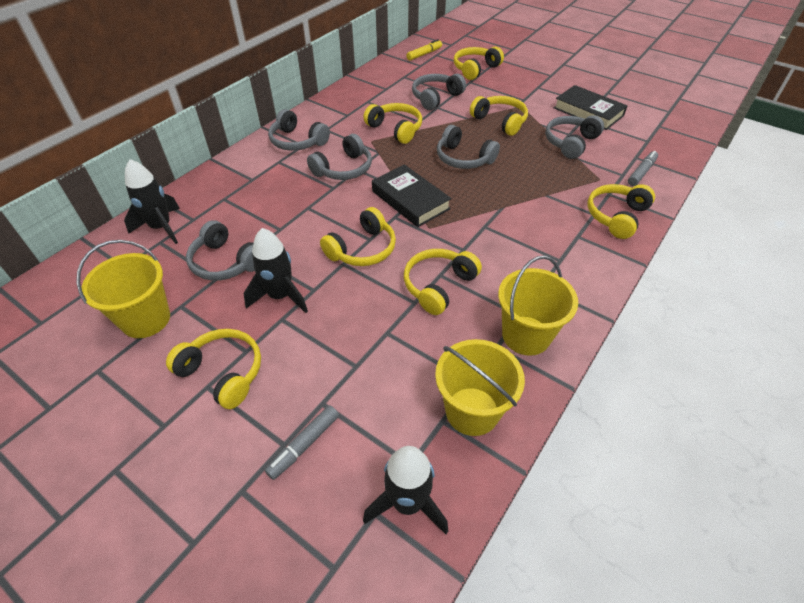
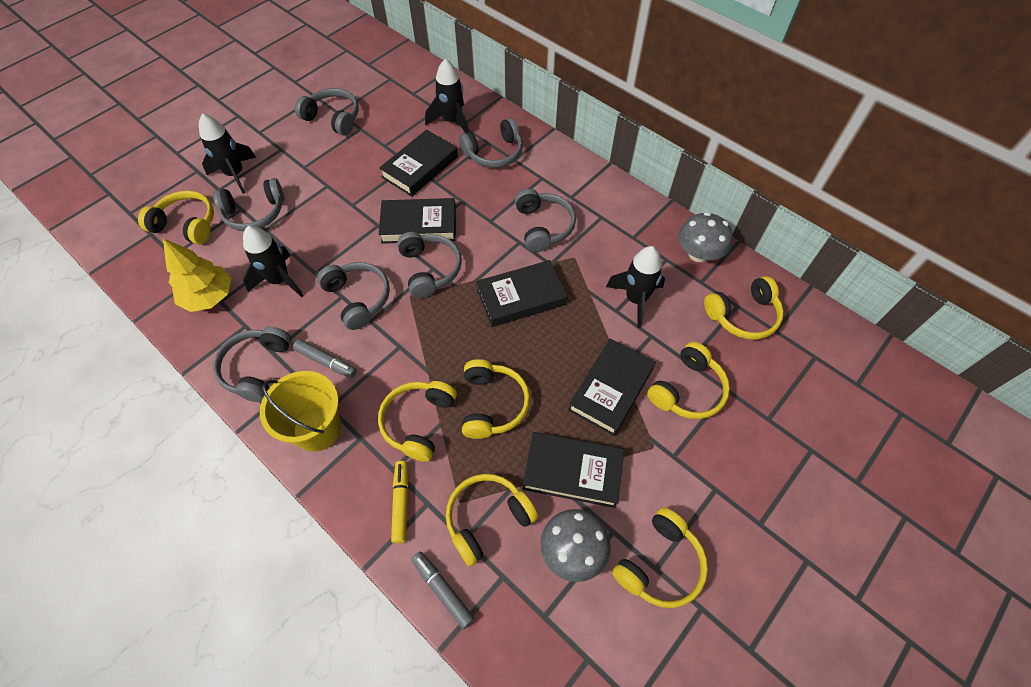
black book: 2 -> 5
black rocket: 3 -> 4
grey headphones: 6 -> 7
grey mushroom: 0 -> 2
yellow bucket: 3 -> 1
yellow tree: 0 -> 1

